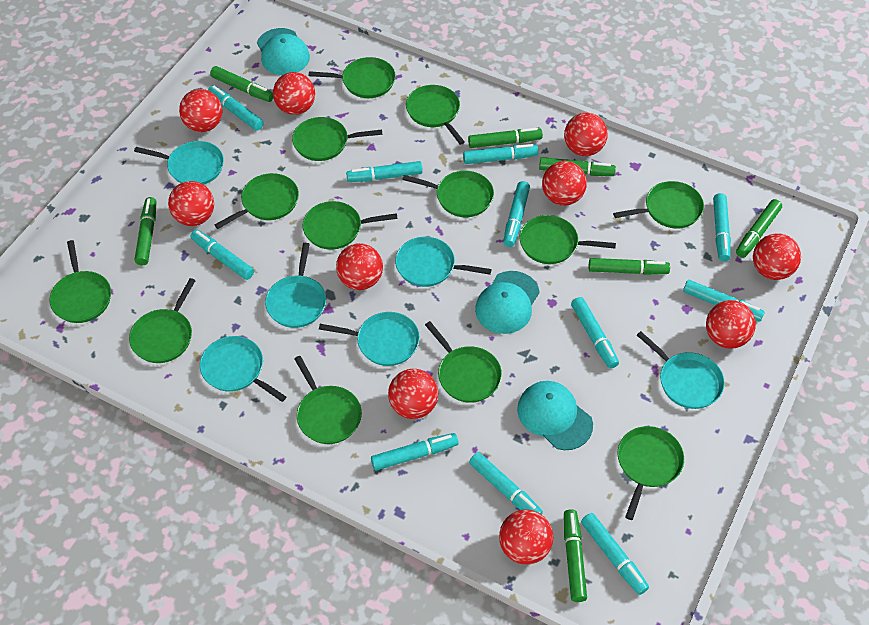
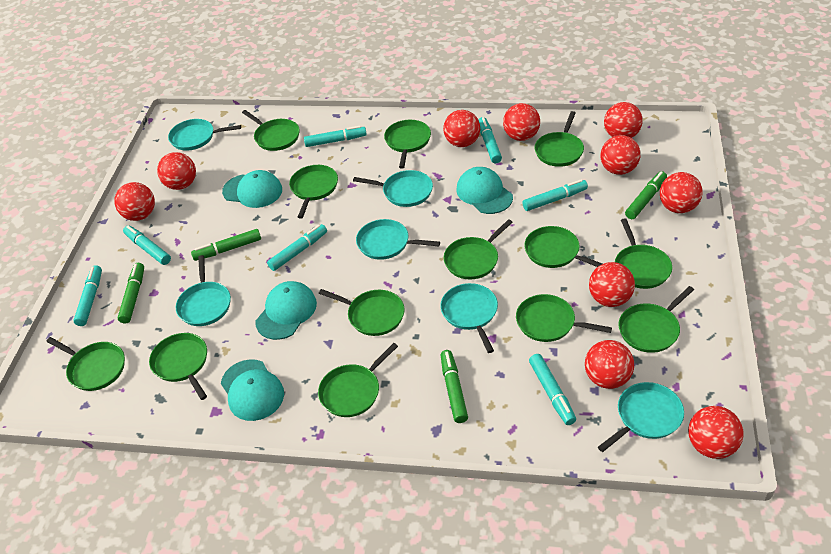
green marker: 7 -> 4
turquoise cap: 3 -> 4
turquoise marker: 11 -> 7

